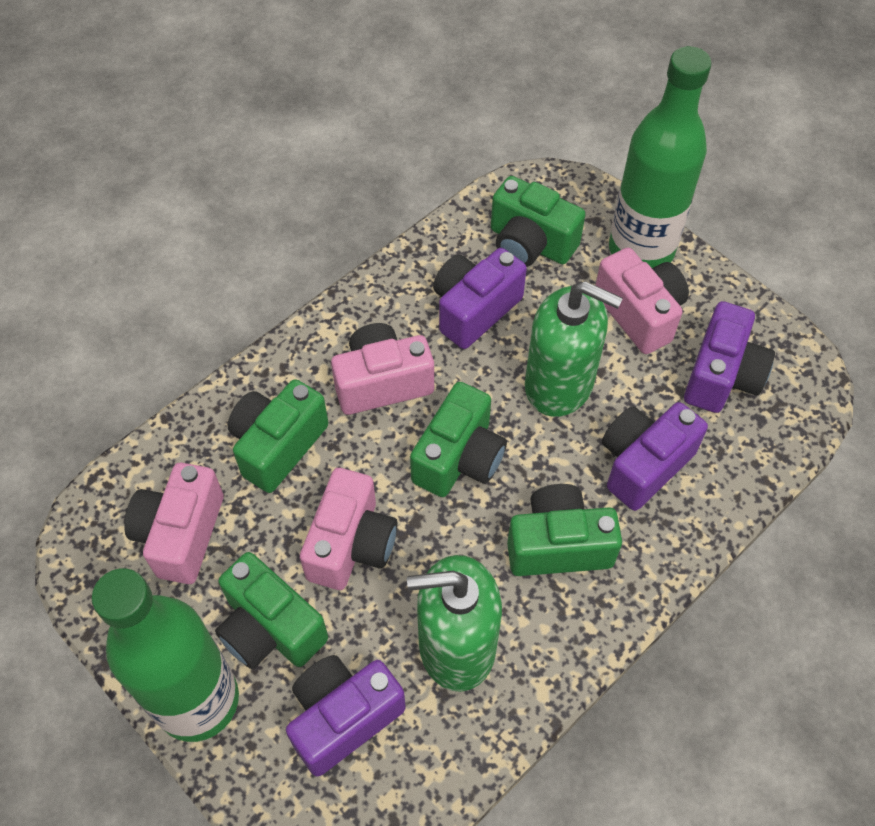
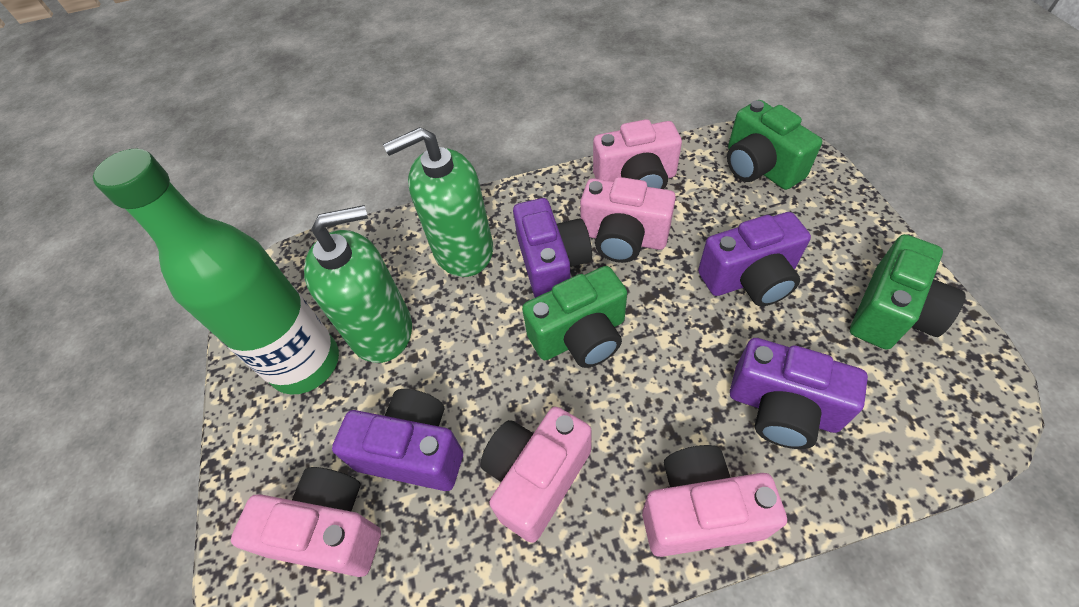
green bottle: 2 -> 1
green camera: 5 -> 3
pink camera: 4 -> 5

